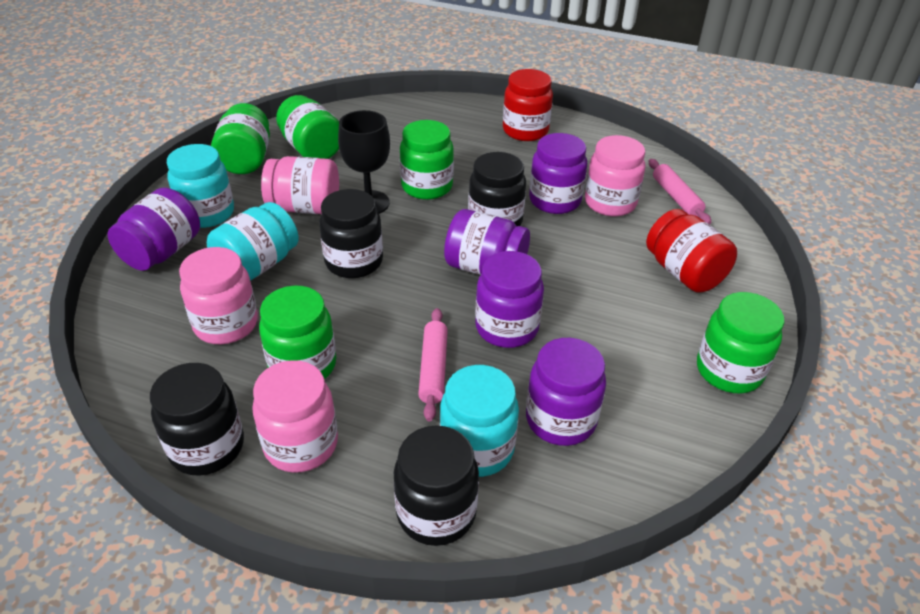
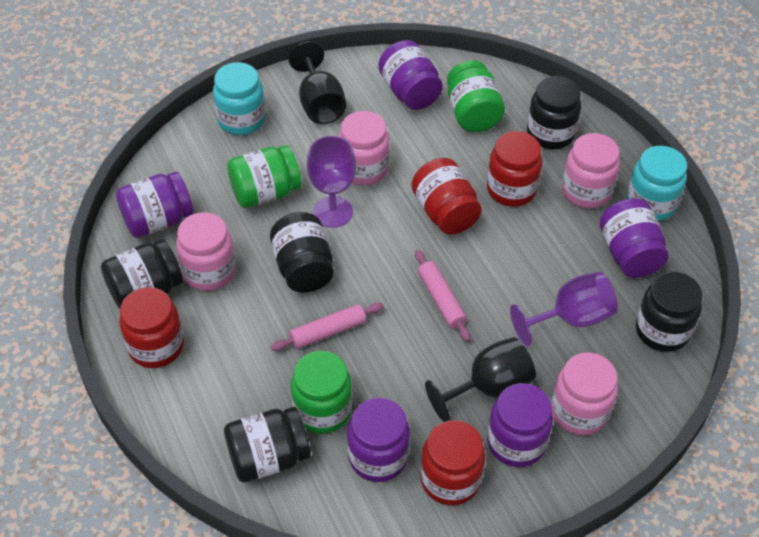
black goblet: 1 -> 2
black jar: 4 -> 5
green jar: 5 -> 3
purple goblet: 0 -> 2
red jar: 2 -> 4
turquoise jar: 3 -> 2

